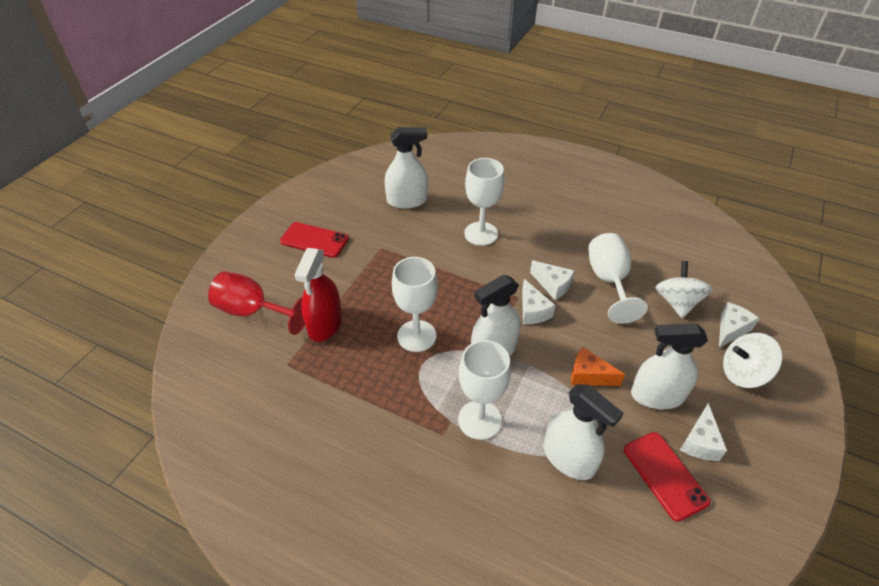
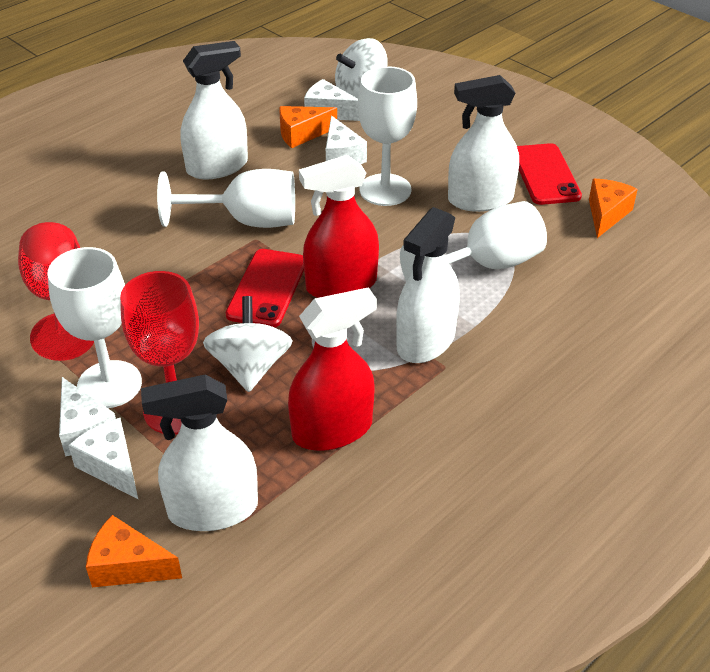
orange cheese: 1 -> 3
red goblet: 1 -> 2
red spray bottle: 1 -> 2

